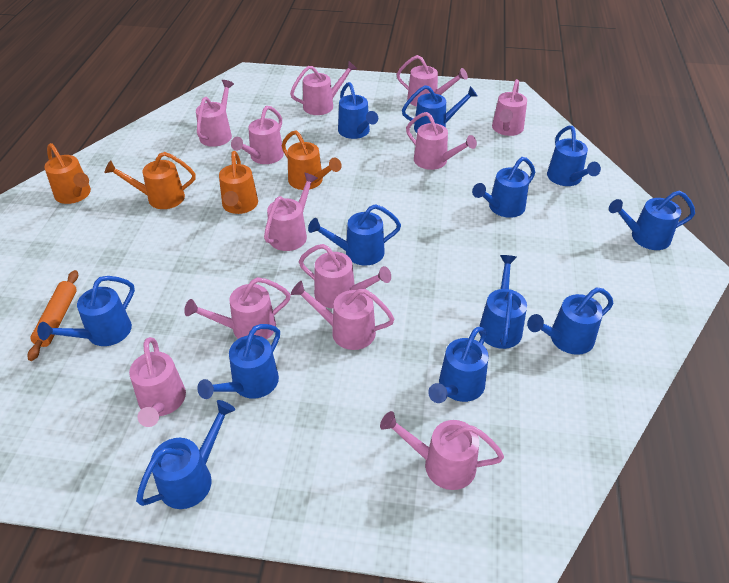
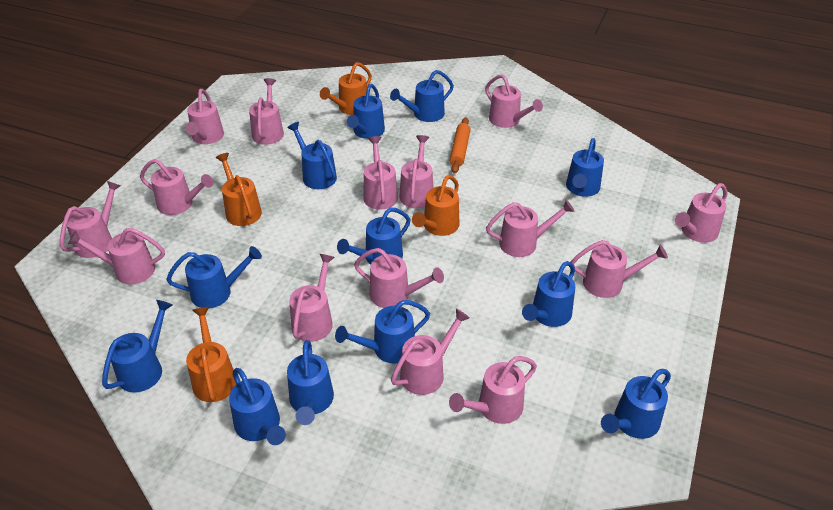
pink watering can: 12 -> 15

